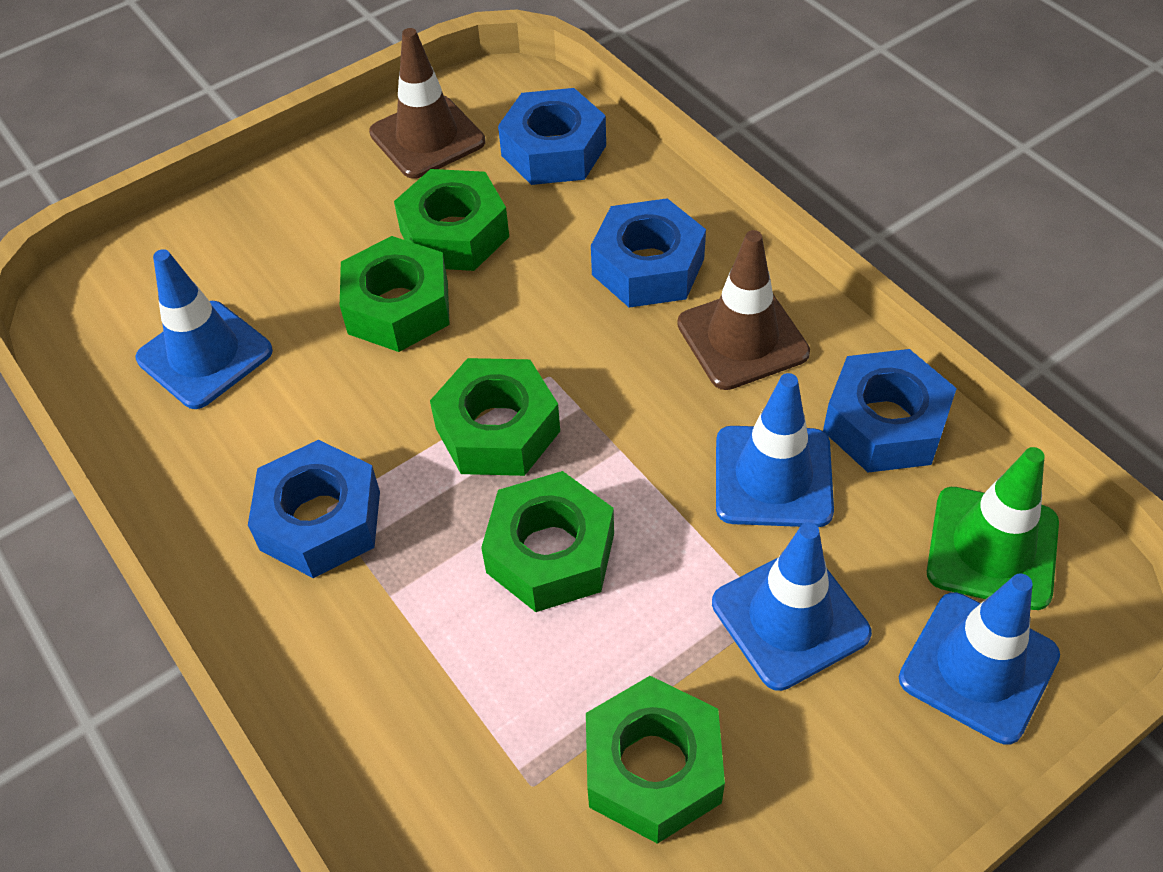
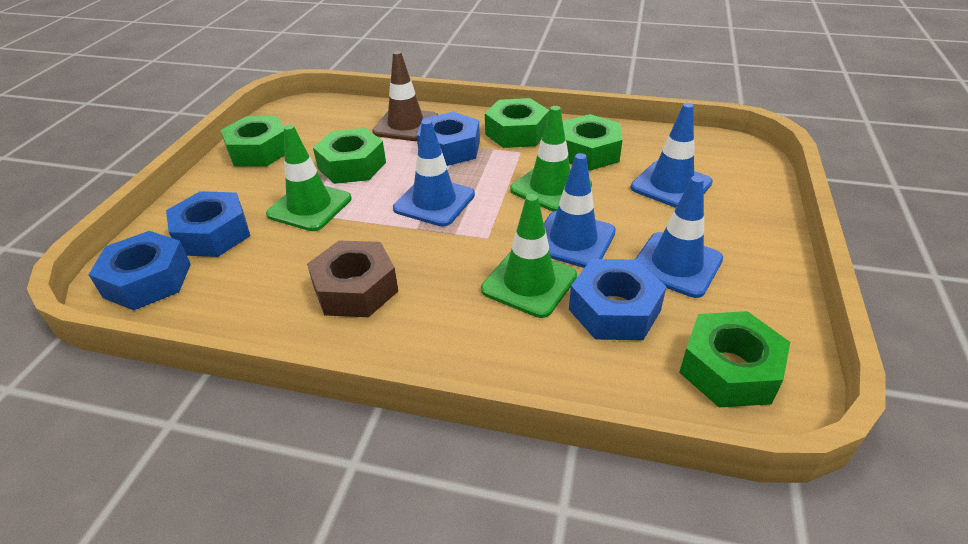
brown nut: 0 -> 1
brown traffic cone: 2 -> 1
green traffic cone: 1 -> 3

